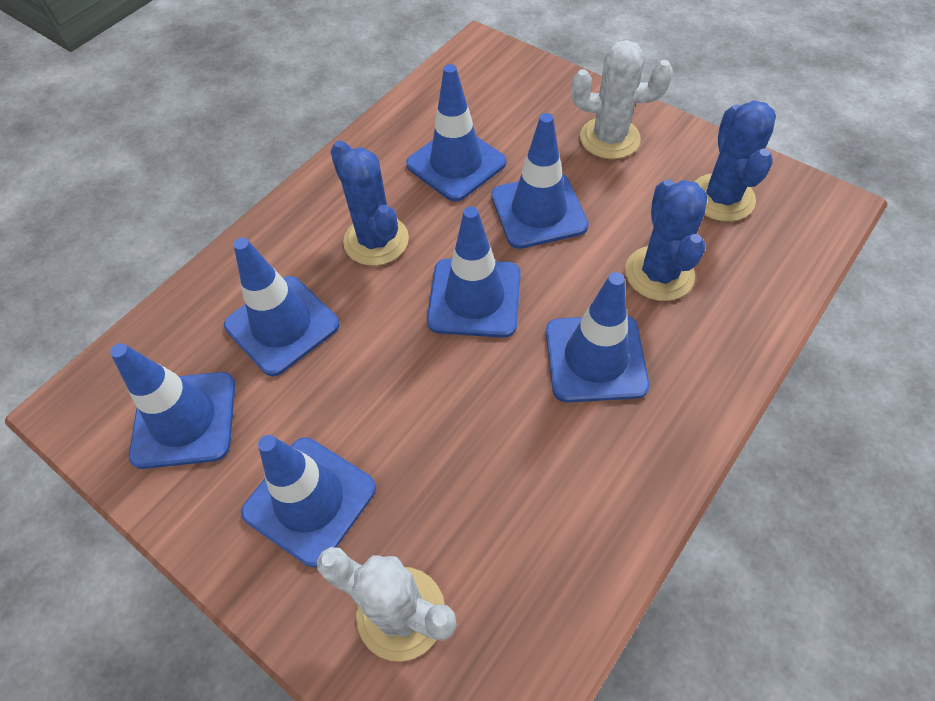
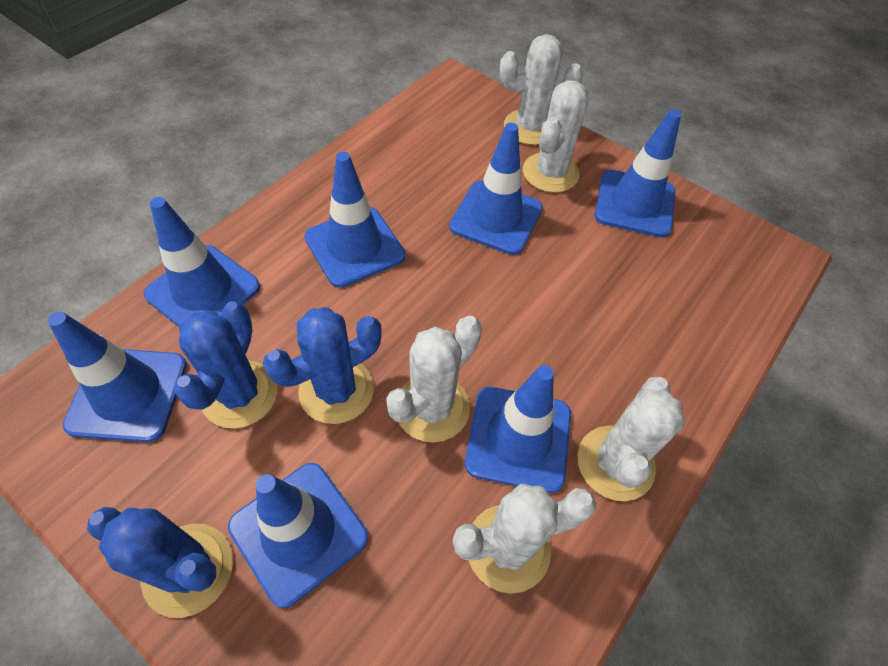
white cactus: 2 -> 5

